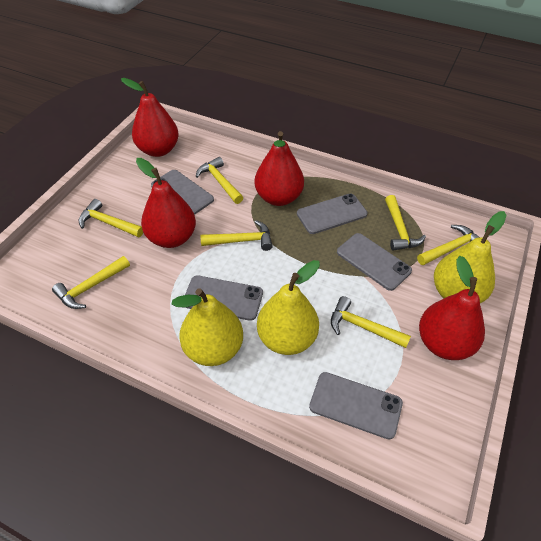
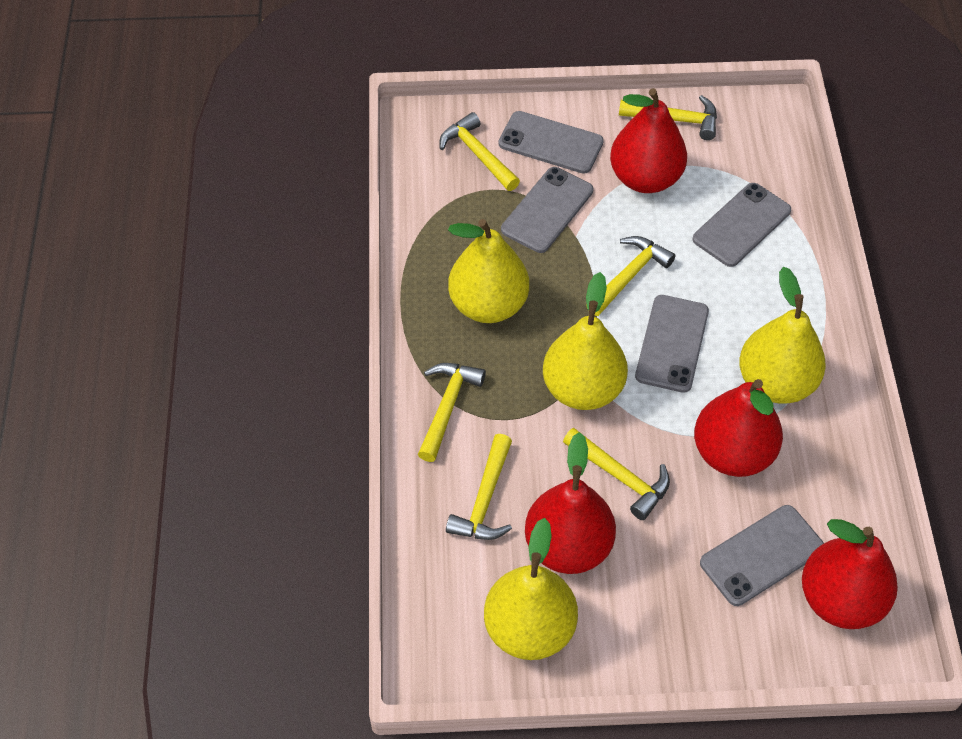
yellow hammer: 7 -> 6
yellow pear: 3 -> 4

